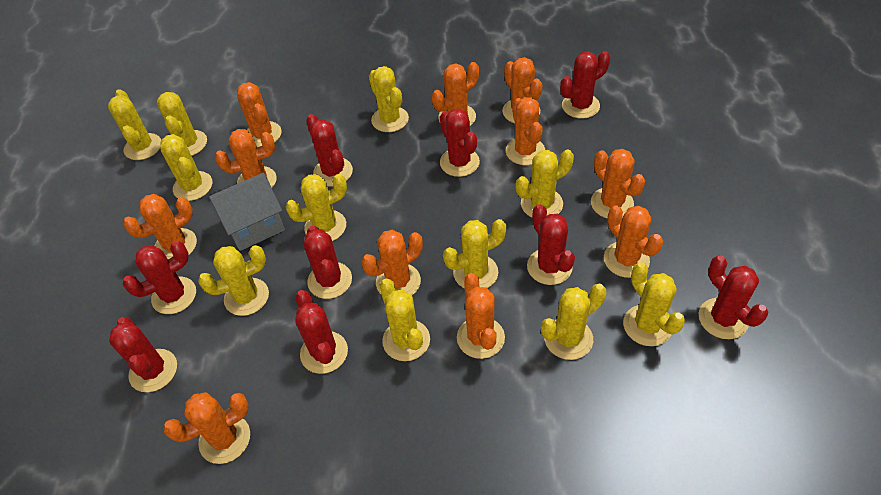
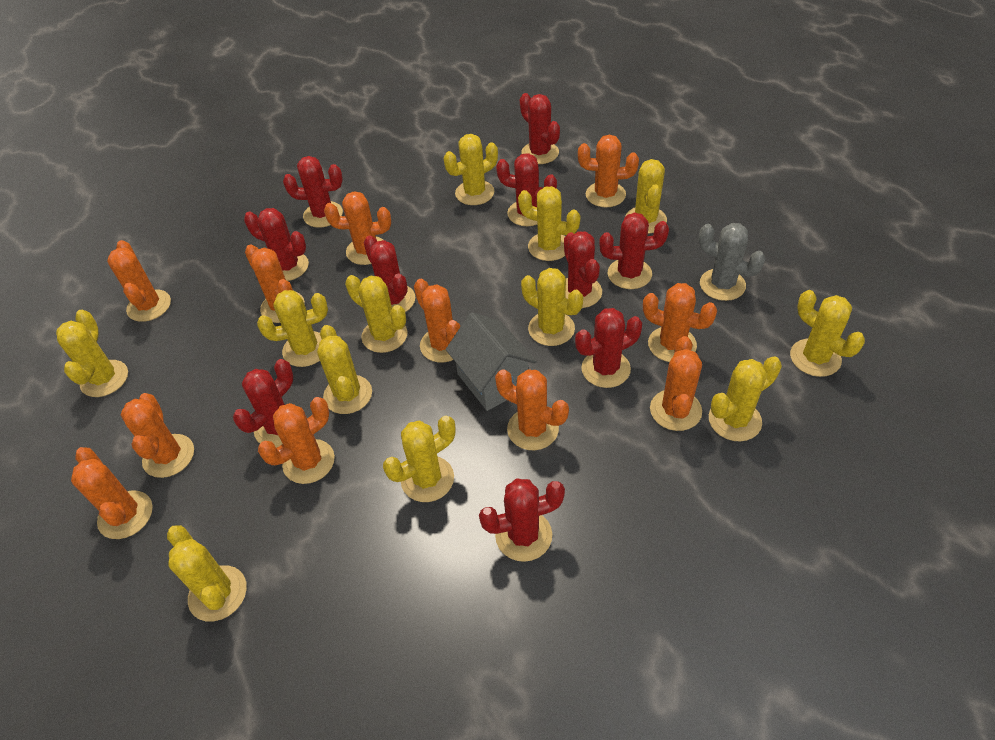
grey cactus: 0 -> 1
red cactus: 9 -> 10
yellow cactus: 11 -> 12

